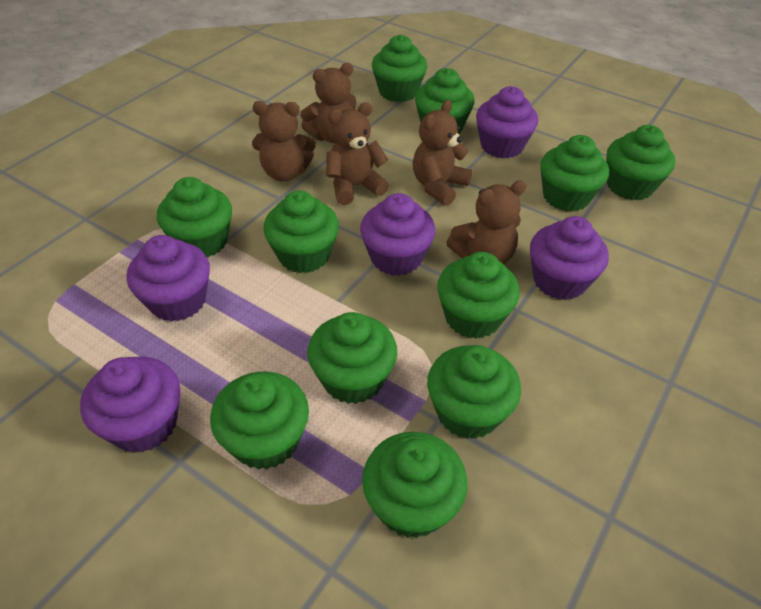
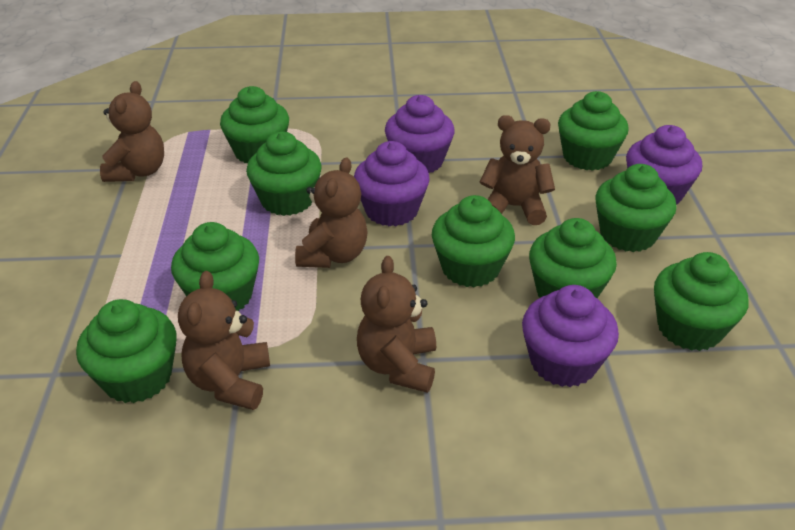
green cupcake: 11 -> 9
purple cupcake: 5 -> 4

